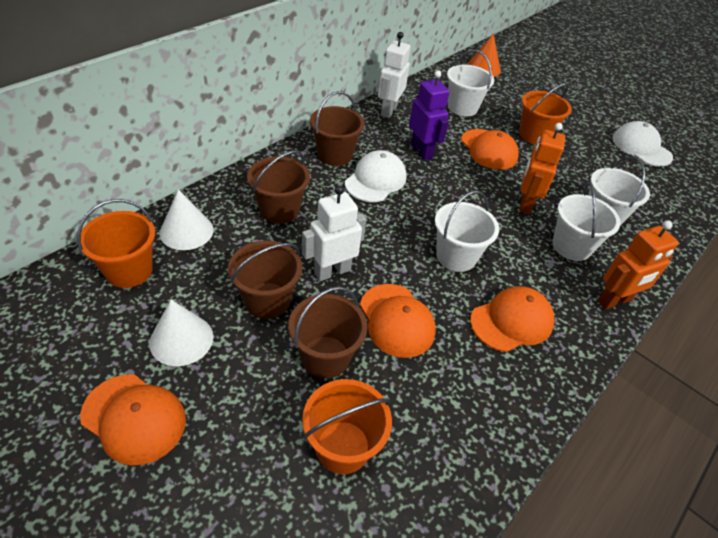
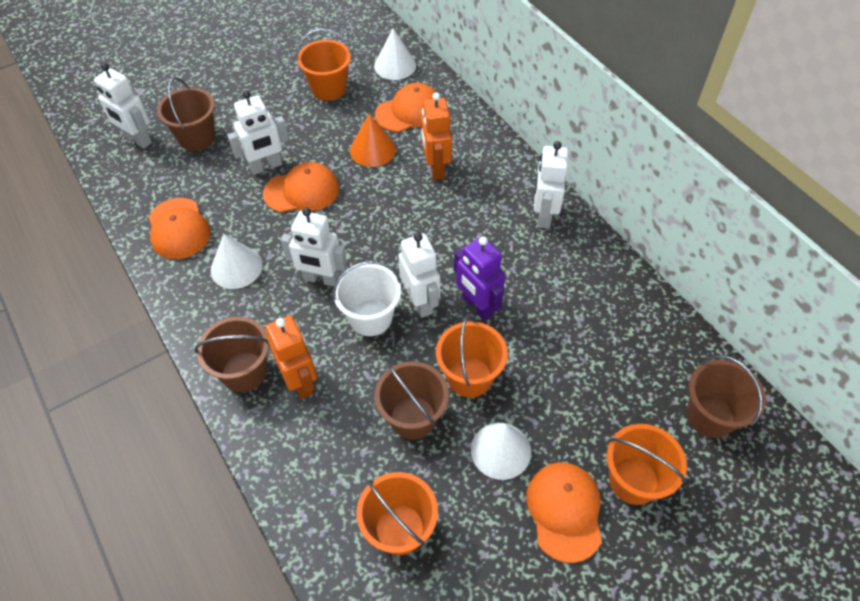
orange bucket: 3 -> 4
white bucket: 4 -> 1
white cap: 2 -> 0
white cone: 2 -> 3
white robot: 2 -> 5

